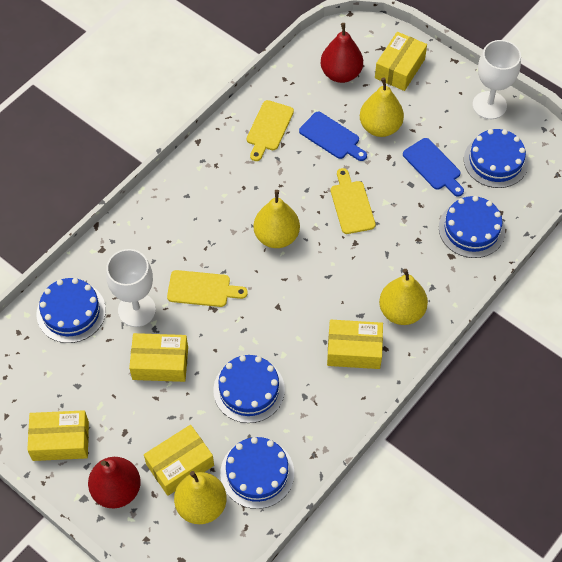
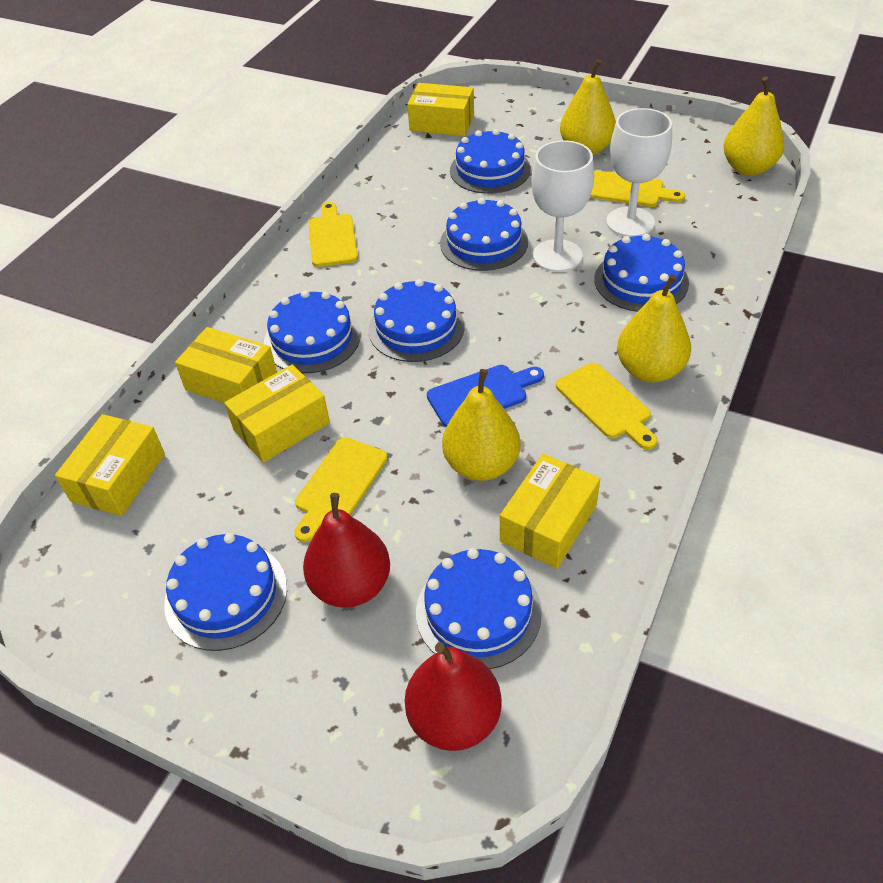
blue cake: 5 -> 7
blue cutting board: 2 -> 1
yellow cutting board: 3 -> 4

